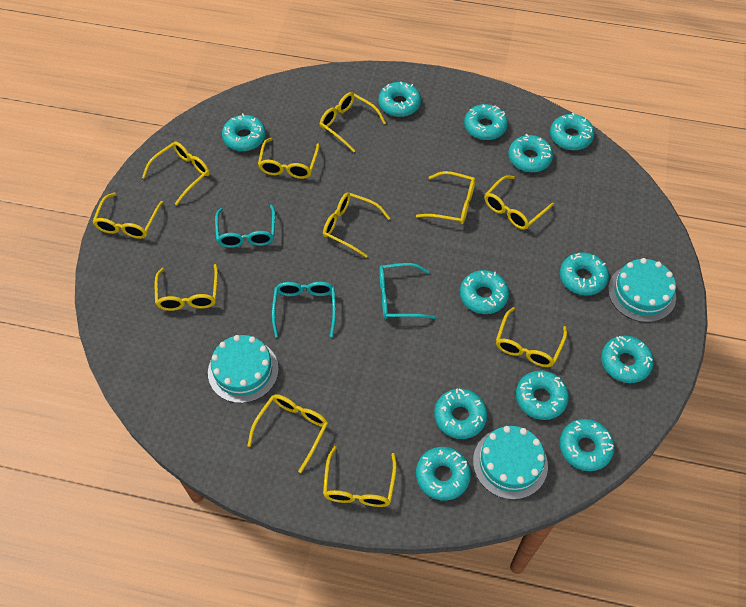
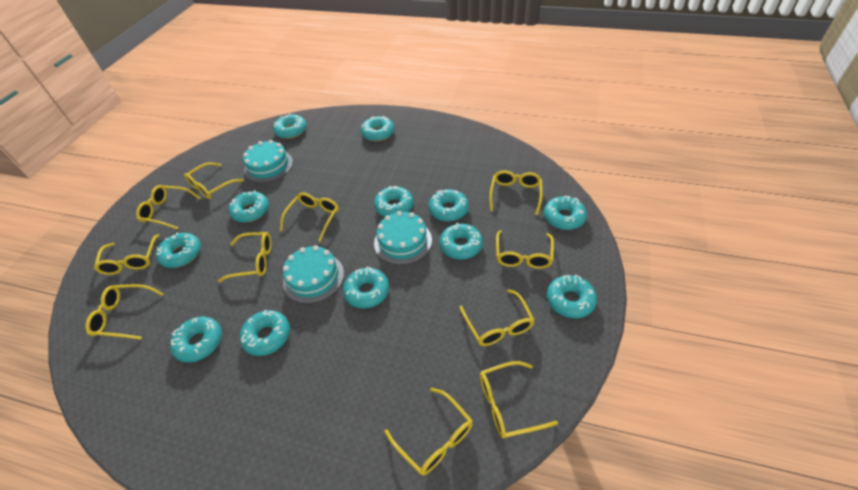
turquoise glasses: 3 -> 0

